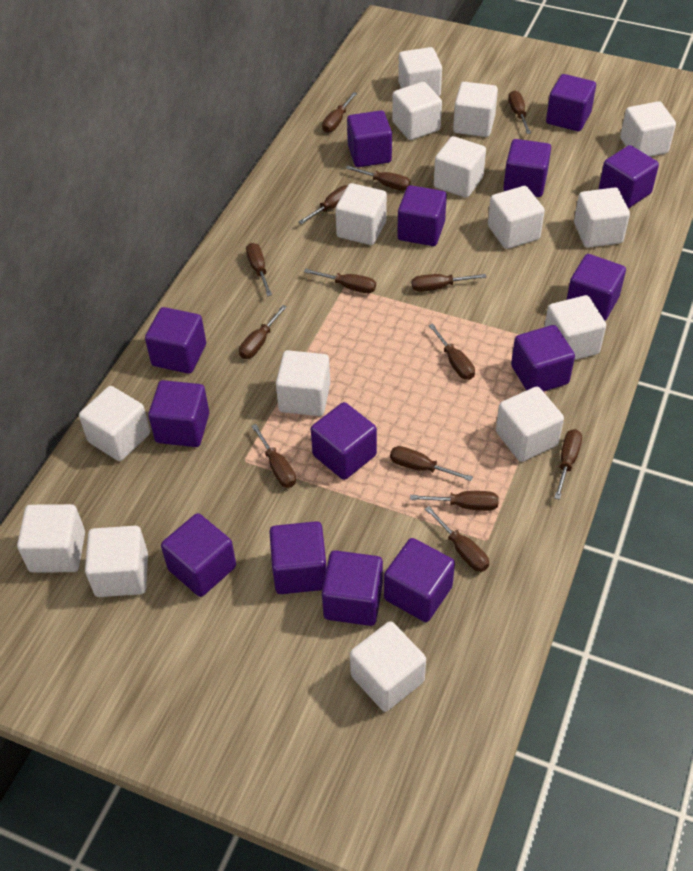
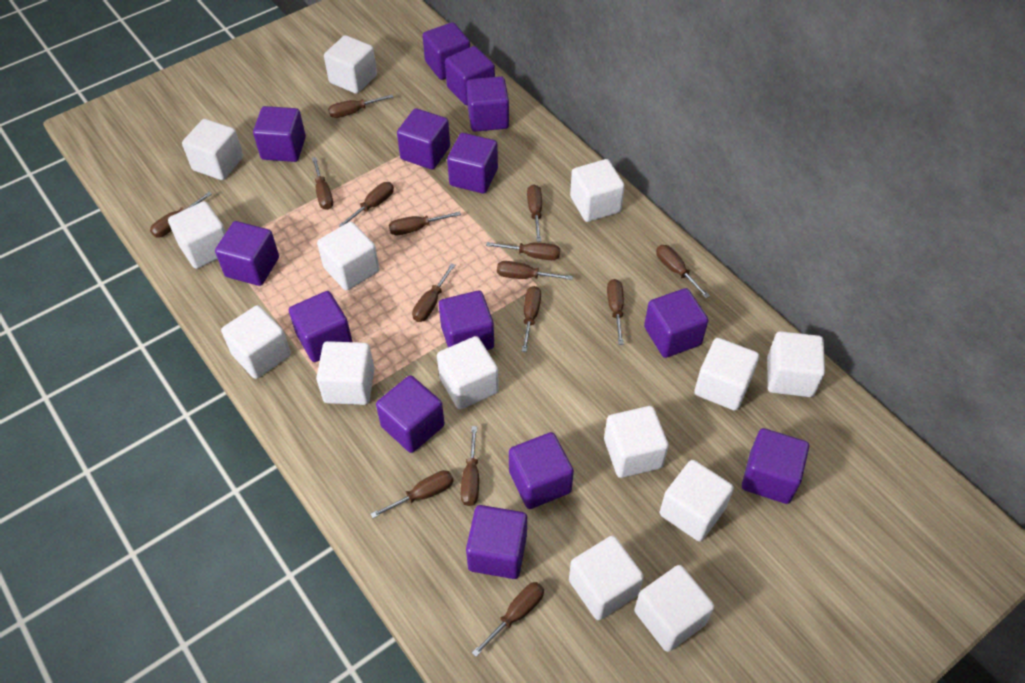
brown screwdriver: 14 -> 15
white cube: 15 -> 14

